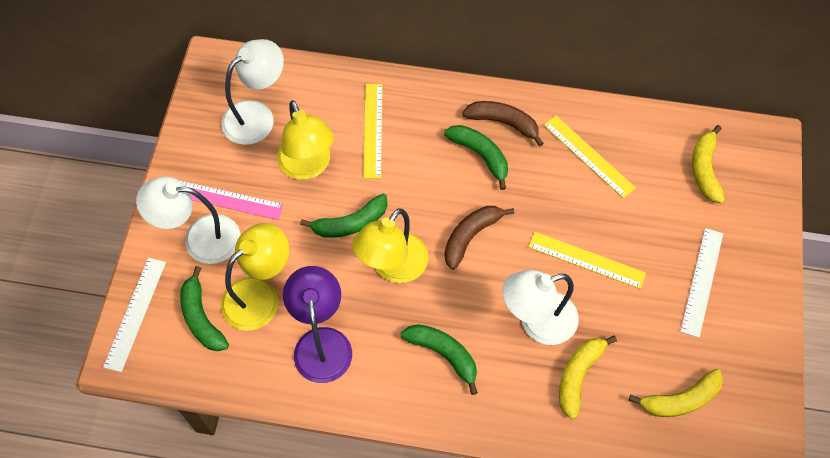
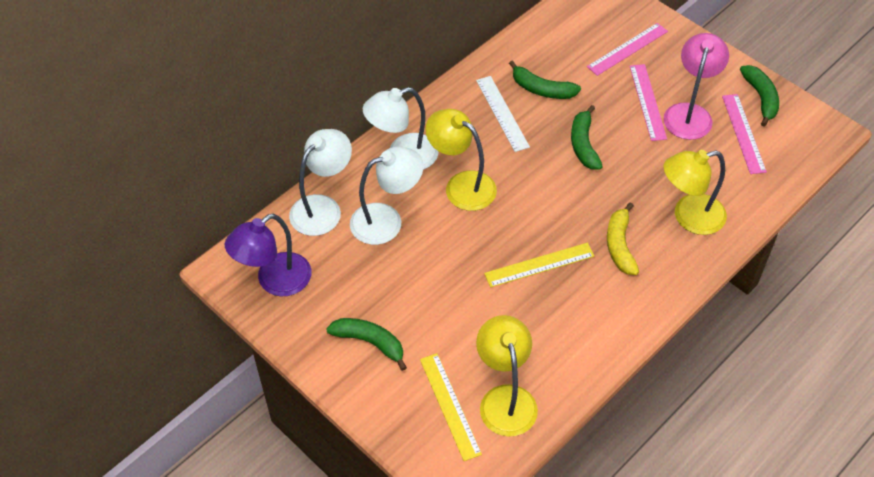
brown banana: 2 -> 0
pink lamp: 0 -> 1
pink ruler: 1 -> 3
white ruler: 2 -> 1
yellow banana: 3 -> 1
yellow ruler: 3 -> 2

